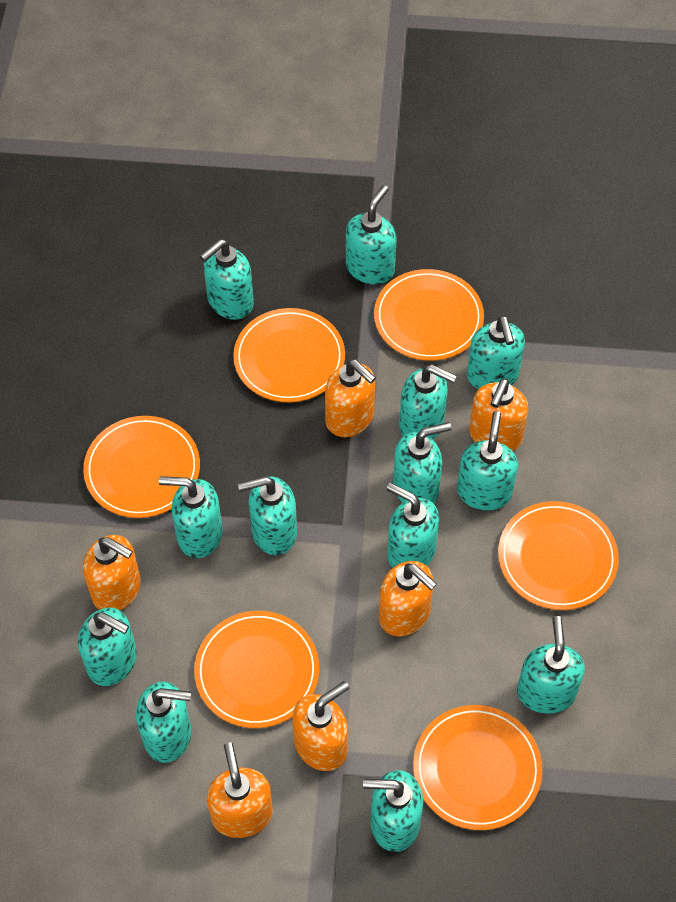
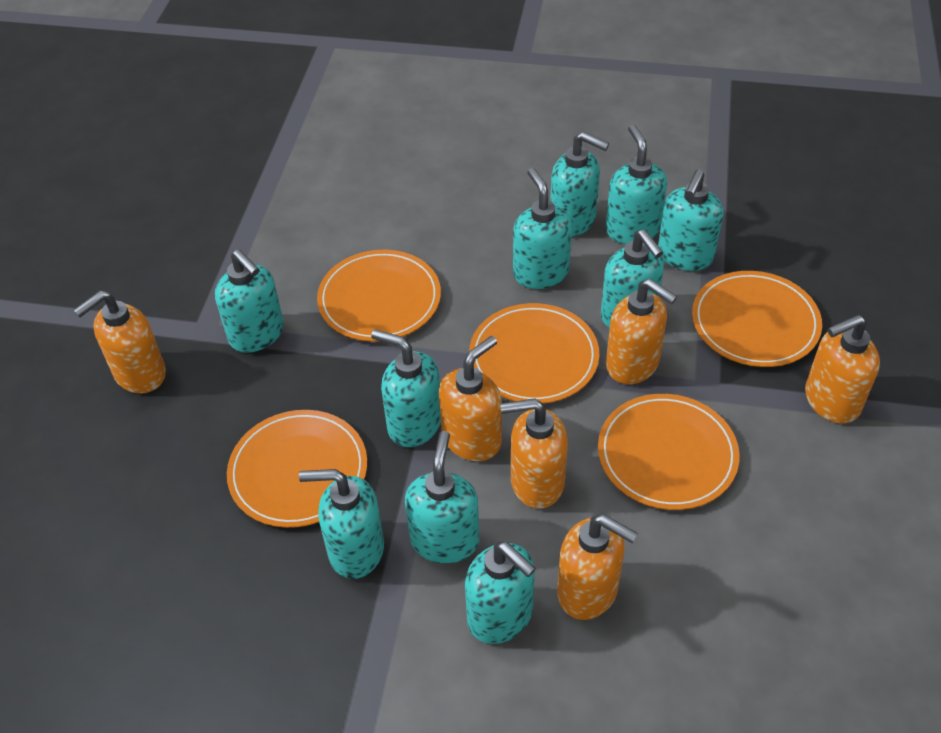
orange plate: 6 -> 5
turquoise soap dispenser: 13 -> 10

